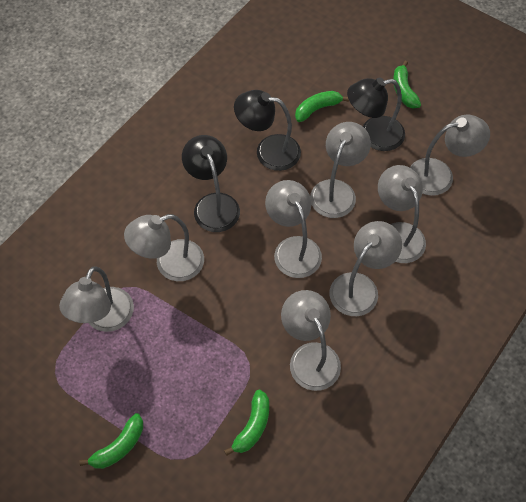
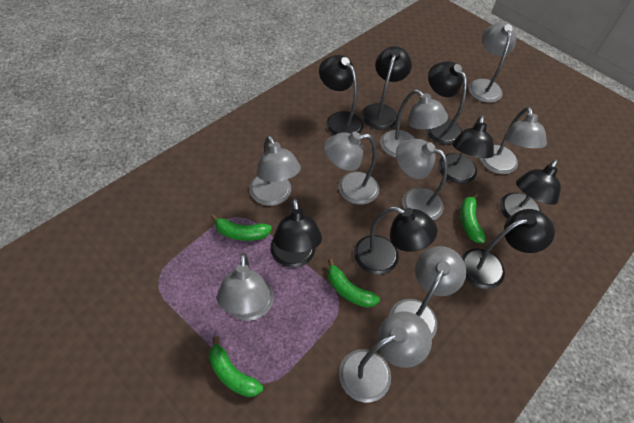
black lamp: 3 -> 8
grey lamp: 8 -> 9

